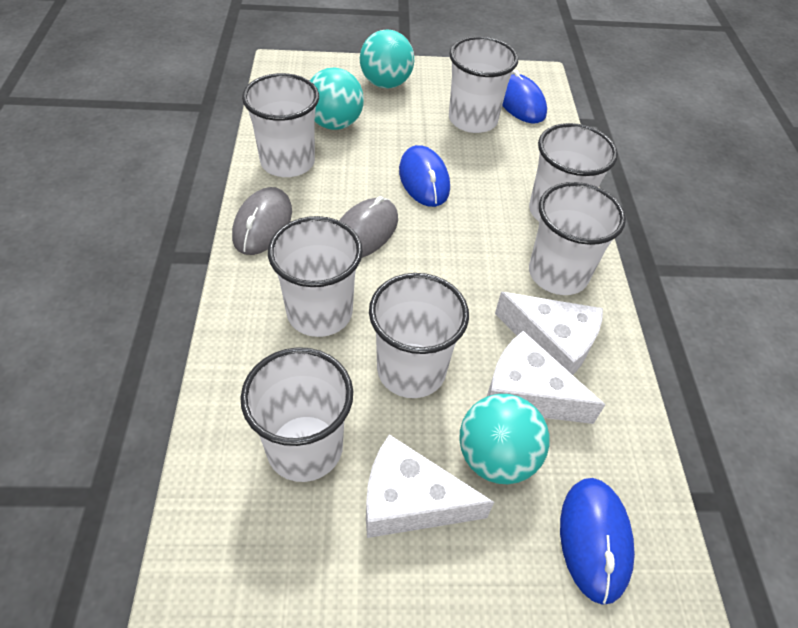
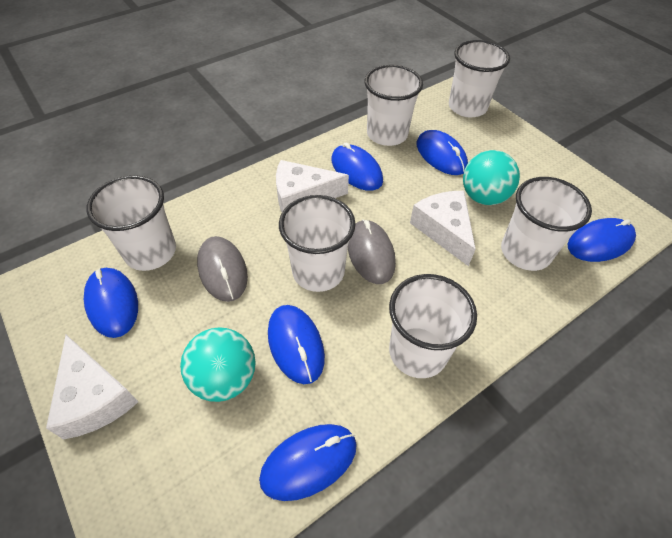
blue mouse: 3 -> 6
turquoise ball: 3 -> 2
white cup: 7 -> 6

